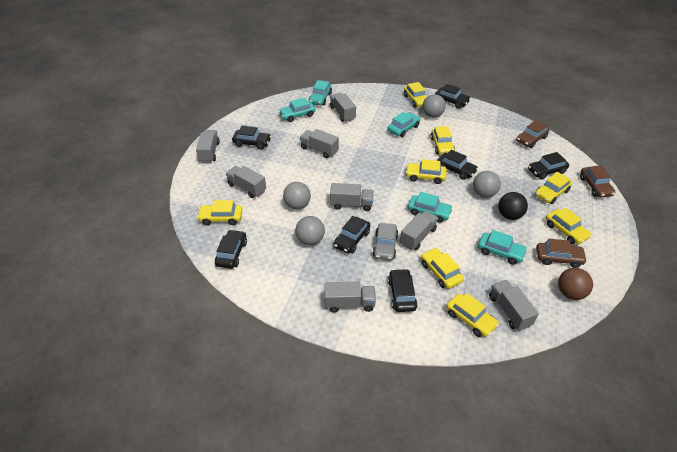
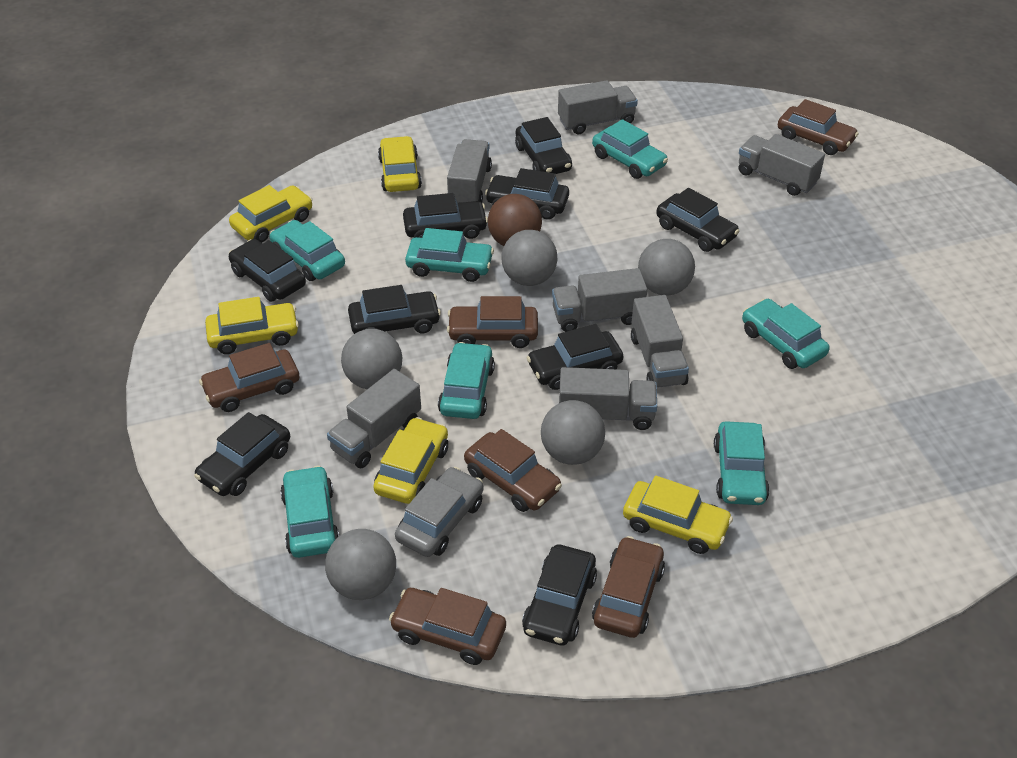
black ball: 1 -> 0
black car: 7 -> 9
brown car: 3 -> 6
grey ball: 4 -> 5
grey truck: 8 -> 7
turquoise car: 5 -> 7
yellow car: 8 -> 5

